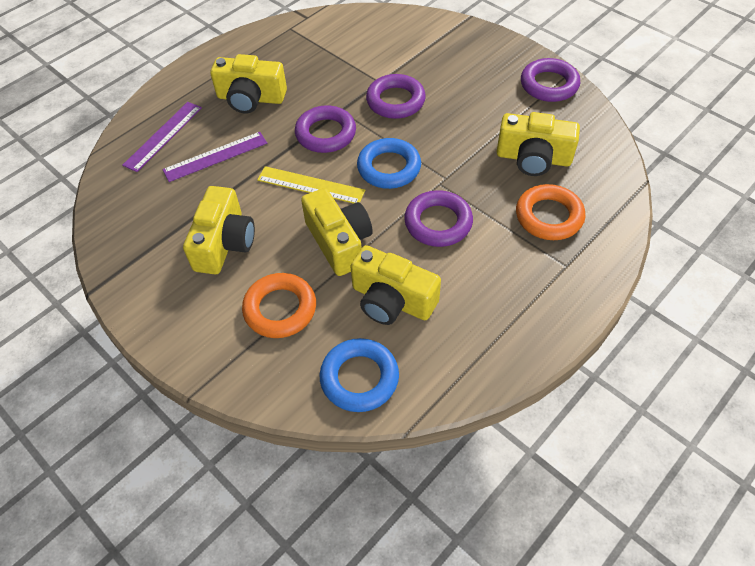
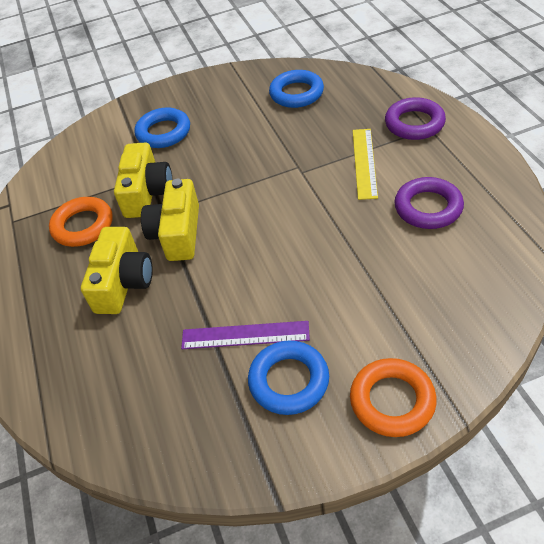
blue ring: 2 -> 3
purple ring: 4 -> 2
purple ruler: 2 -> 1
yellow camera: 5 -> 3

